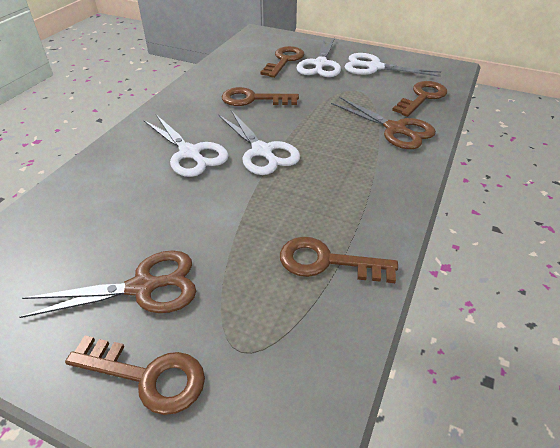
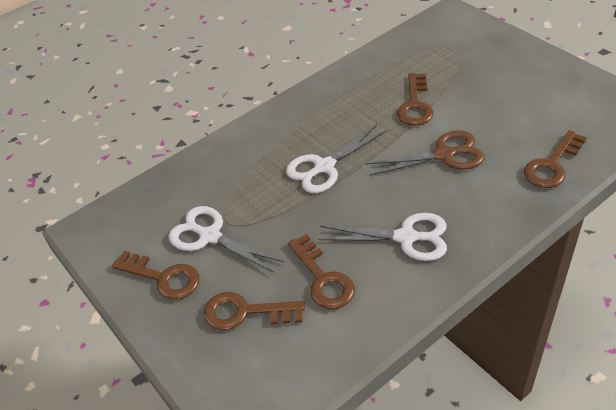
brown scissors: 2 -> 1
white scissors: 4 -> 3

